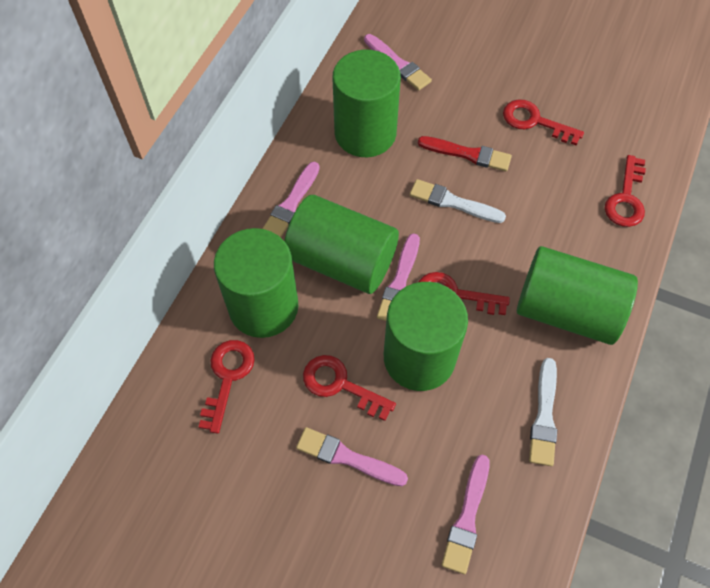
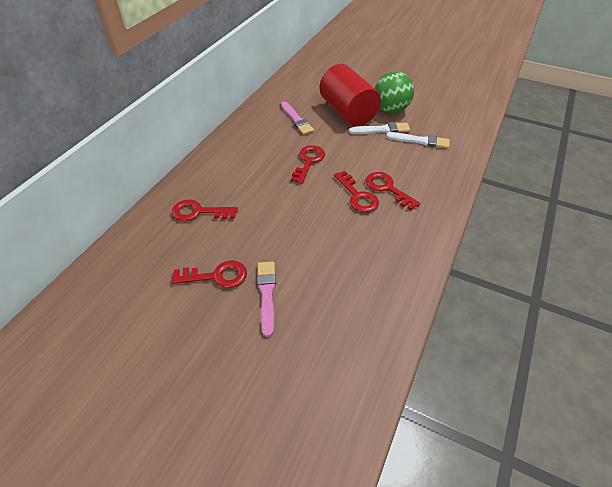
green ball: 0 -> 1
green cylinder: 5 -> 0
pink brush: 5 -> 2
red brush: 1 -> 0
red cylinder: 0 -> 1

